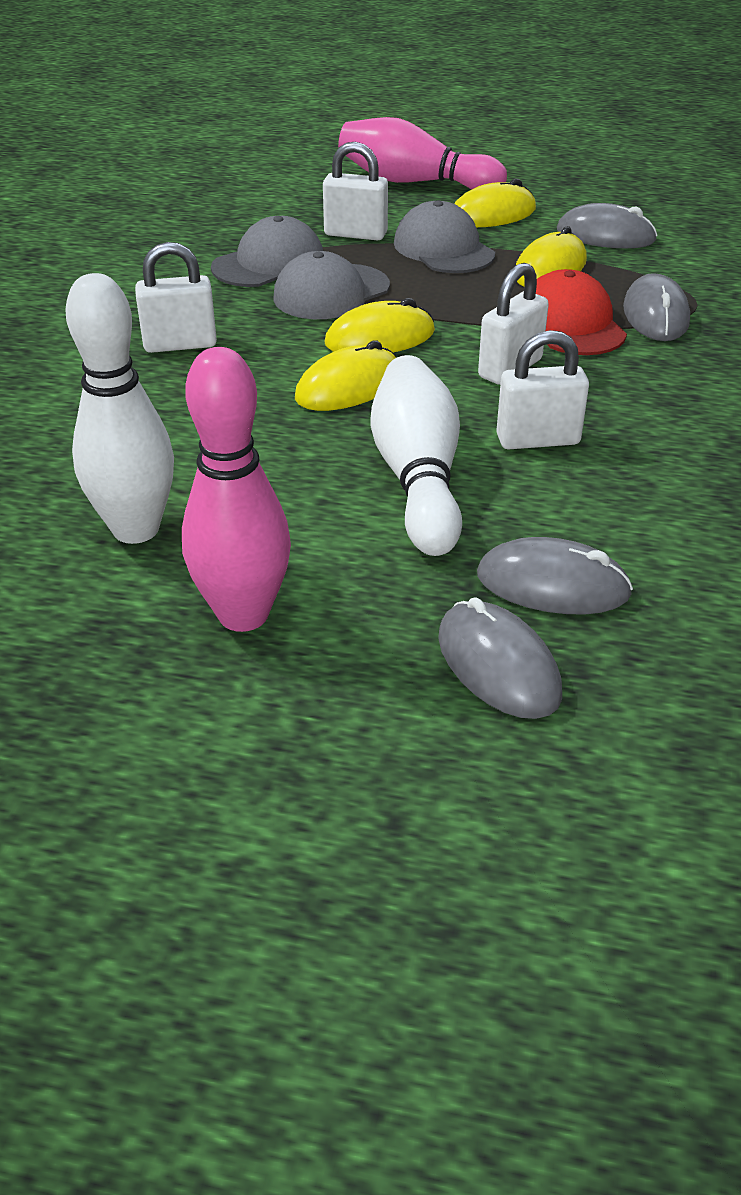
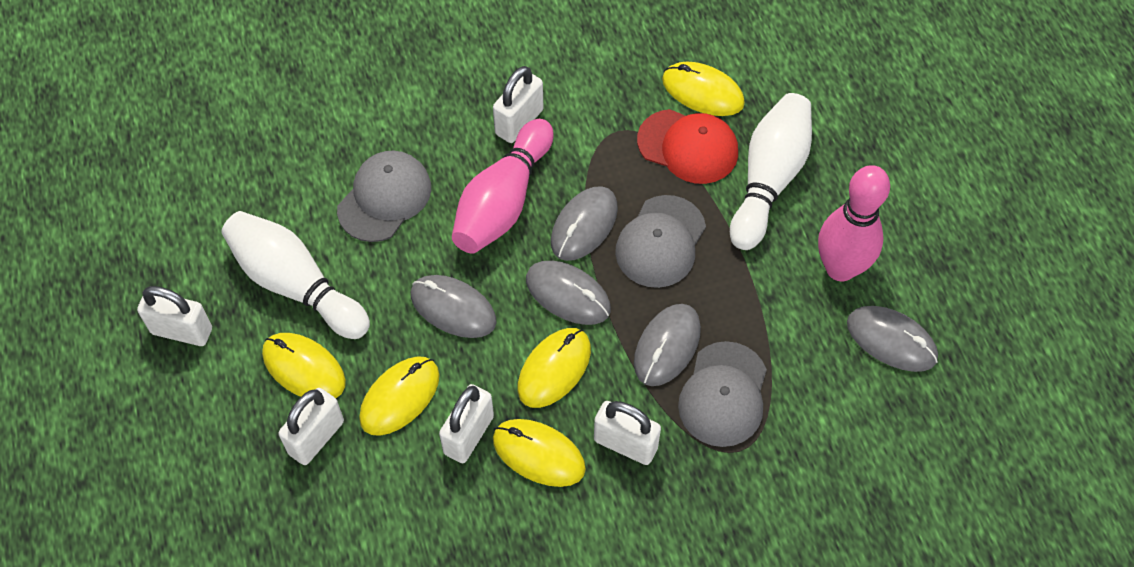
grey mouse: 4 -> 5
white padlock: 4 -> 5
yellow mouse: 4 -> 5

